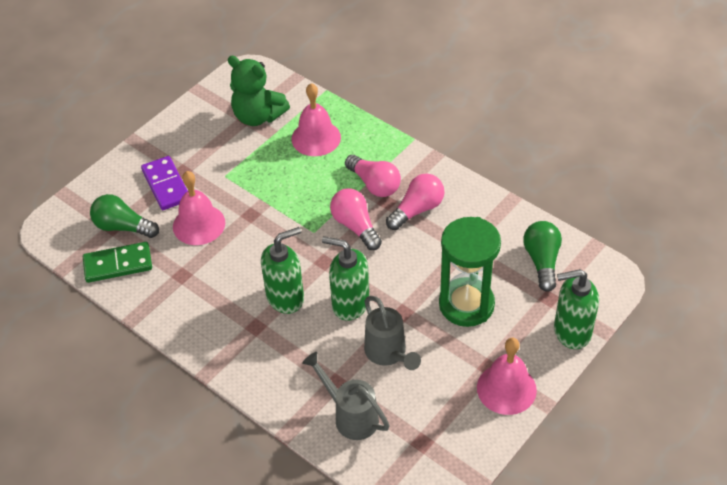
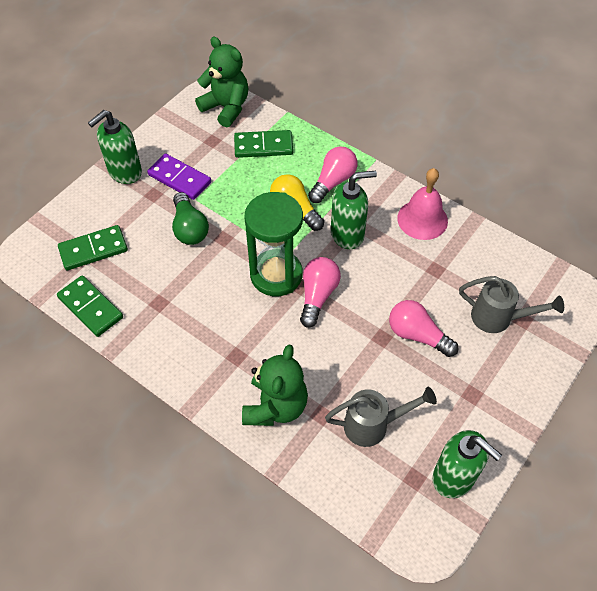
green domino: 1 -> 3
green light bulb: 2 -> 1
green teddy bear: 1 -> 2
pink bell: 3 -> 1
yellow light bulb: 0 -> 1

